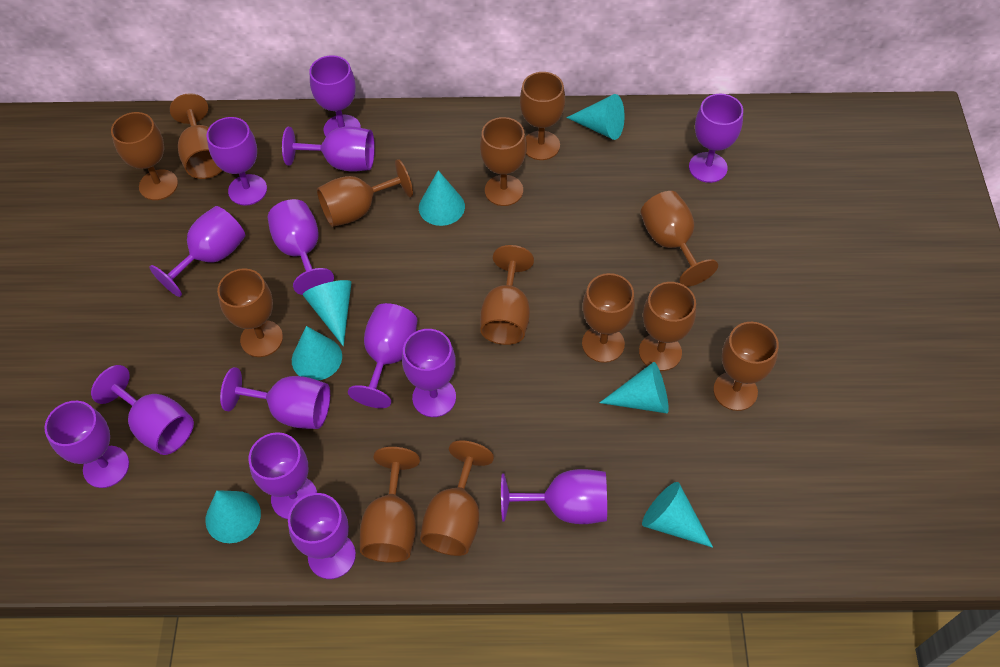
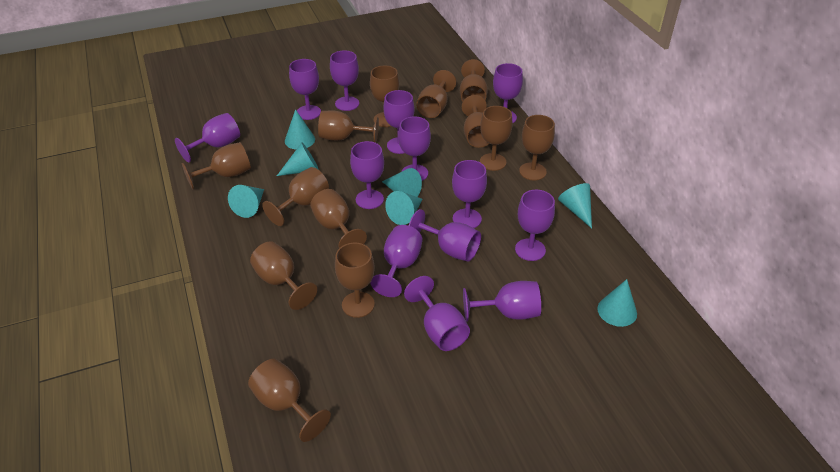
purple goblet: 14 -> 13

